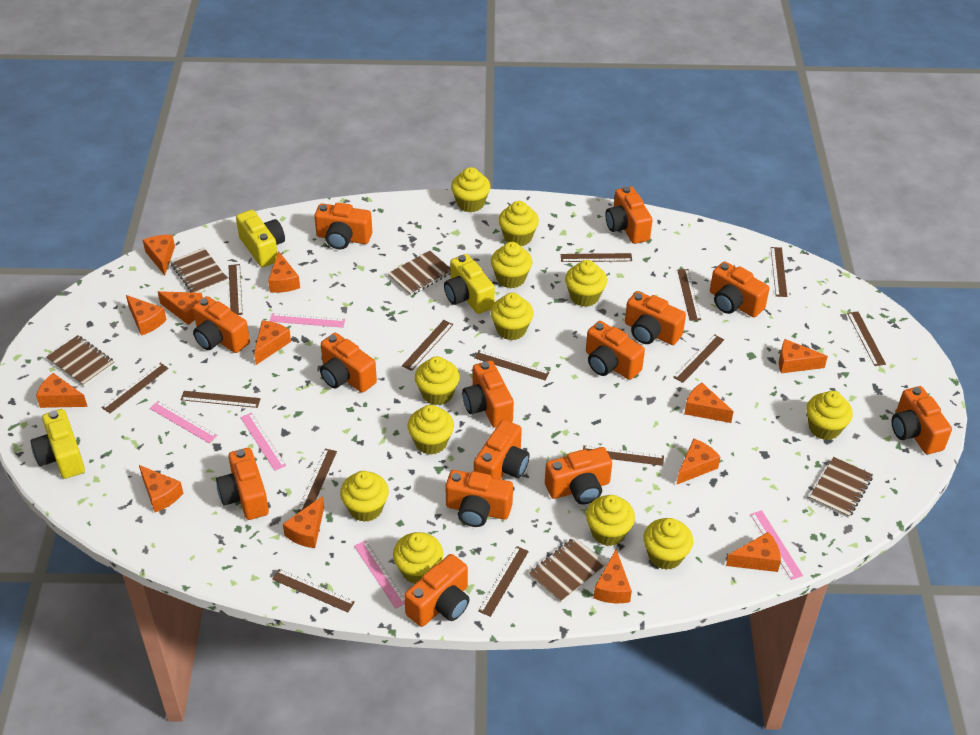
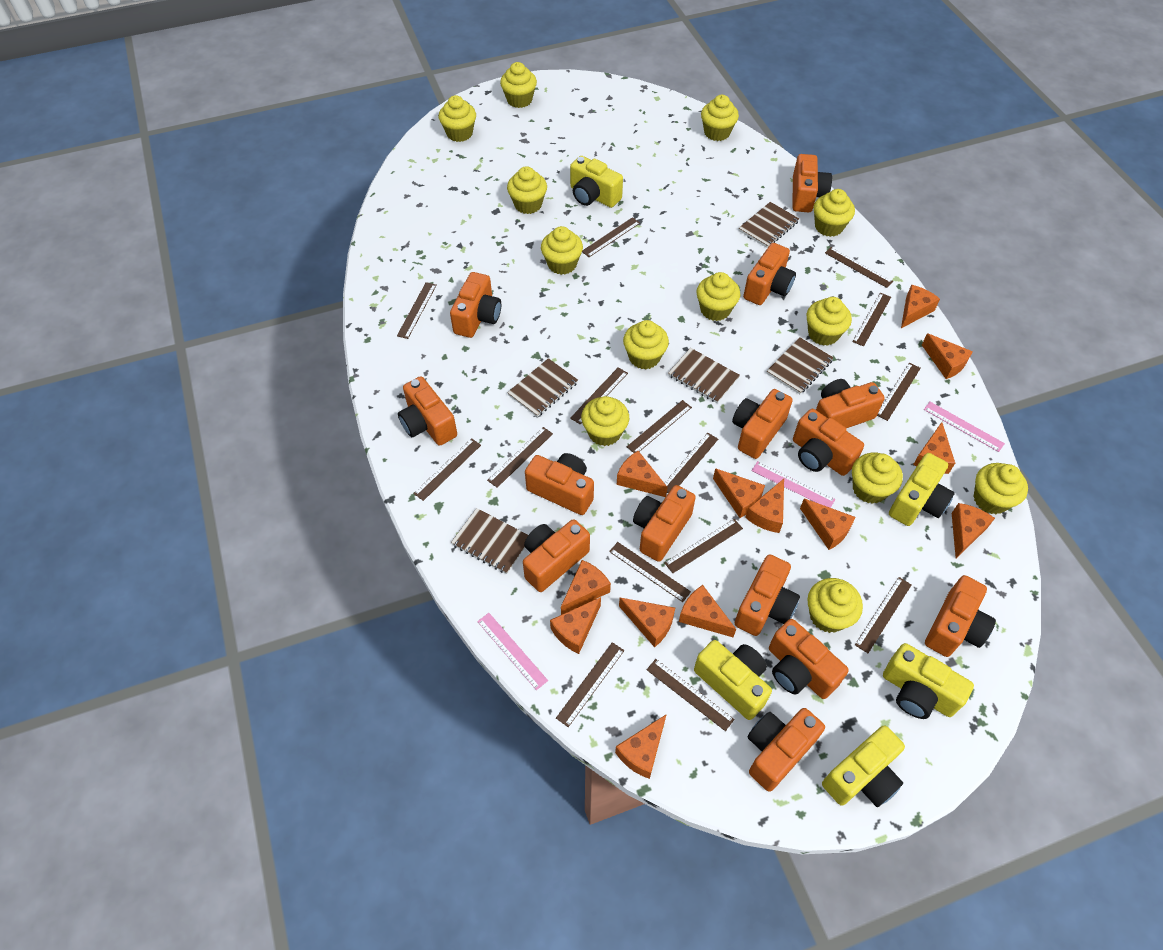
brown ruler: 14 -> 15
pink ruler: 5 -> 3
yellow camera: 3 -> 5
yellow cupcake: 12 -> 13

